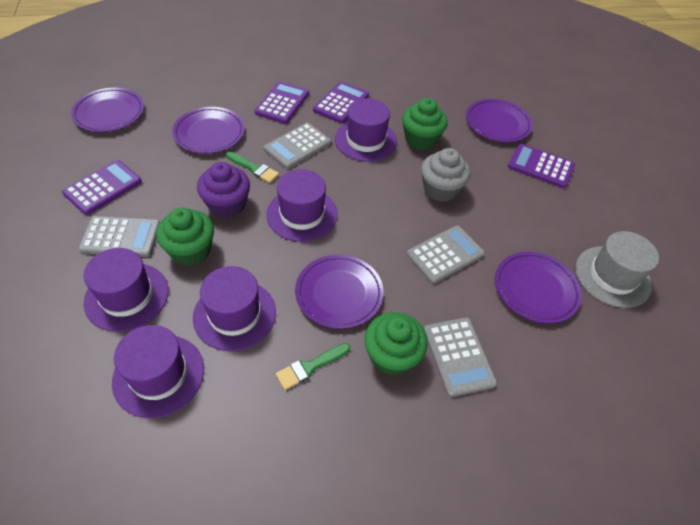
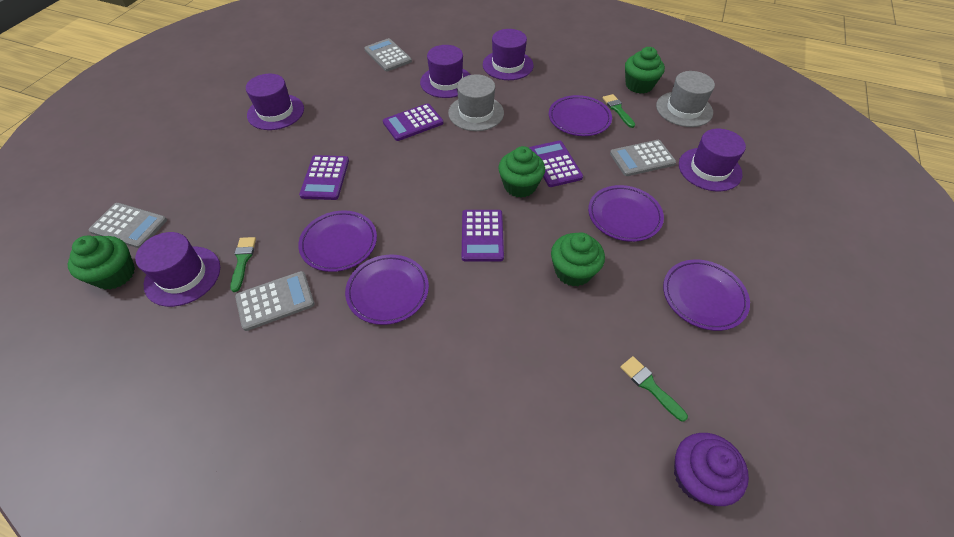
green brush: 2 -> 3
green cupcake: 3 -> 4
grey cupcake: 1 -> 0
grey hat: 1 -> 2

